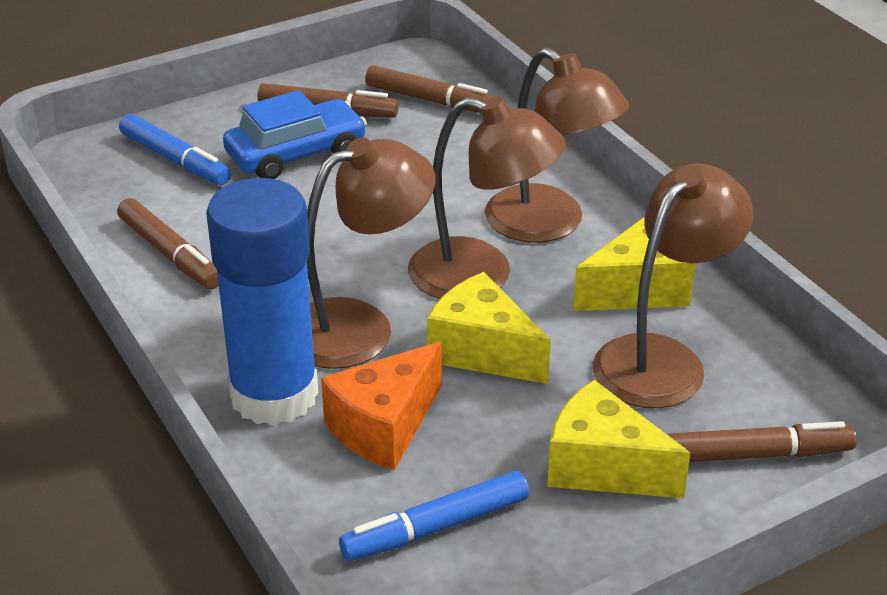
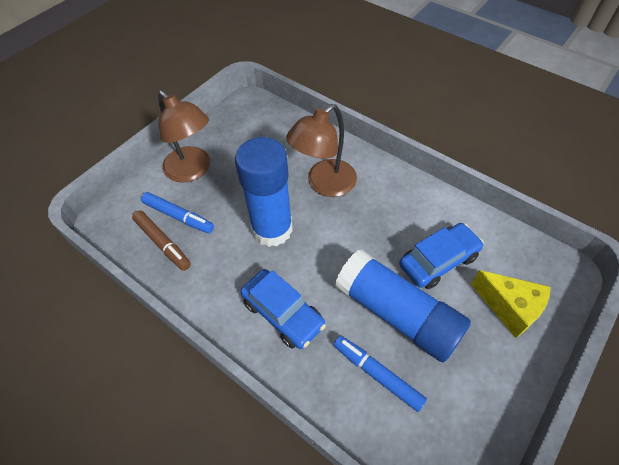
blue car: 1 -> 2
blue glue stick: 1 -> 2
brown lamp: 4 -> 2
brown marker: 4 -> 1
orange cheese: 1 -> 0
yellow cheese: 3 -> 1

